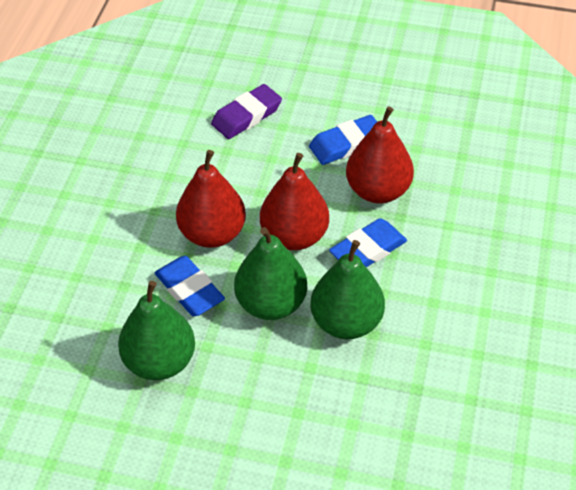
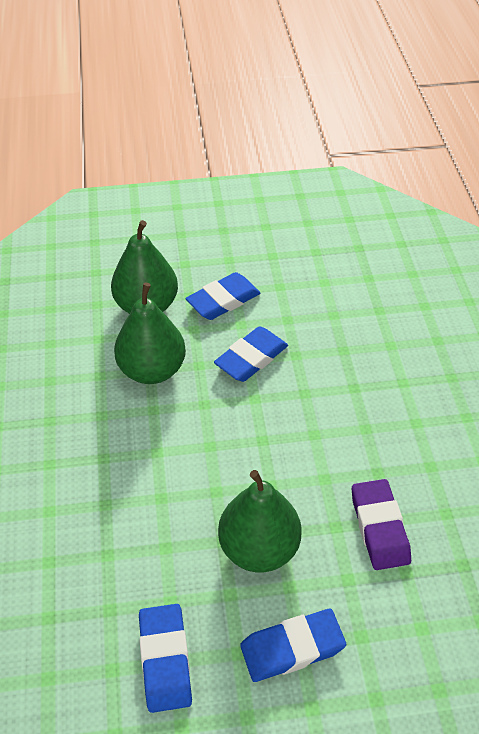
blue eraser: 3 -> 4
red pear: 3 -> 0

